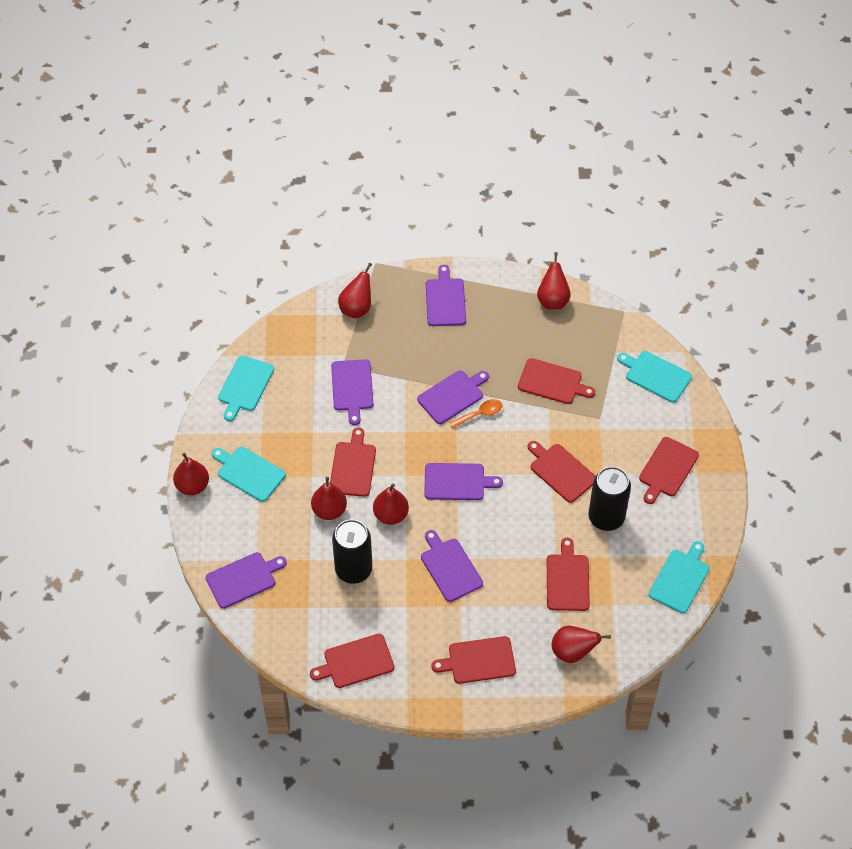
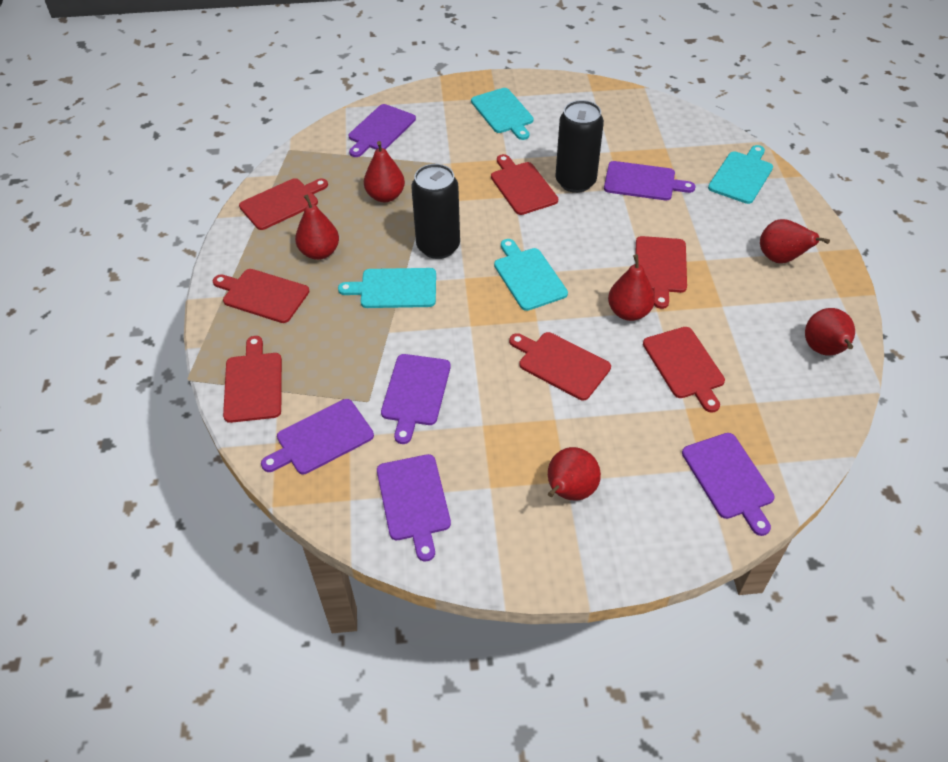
orange spoon: 1 -> 0

